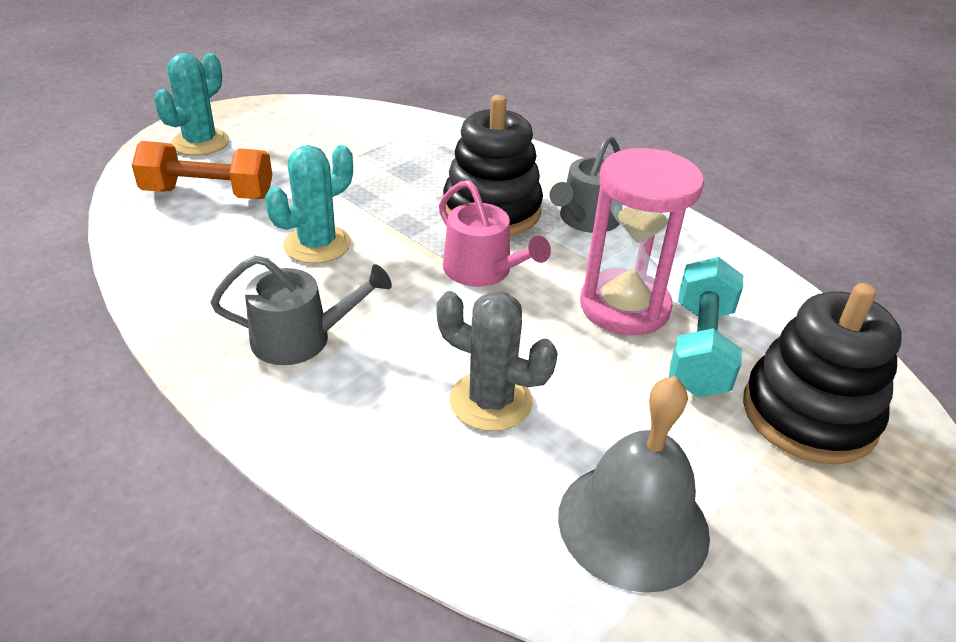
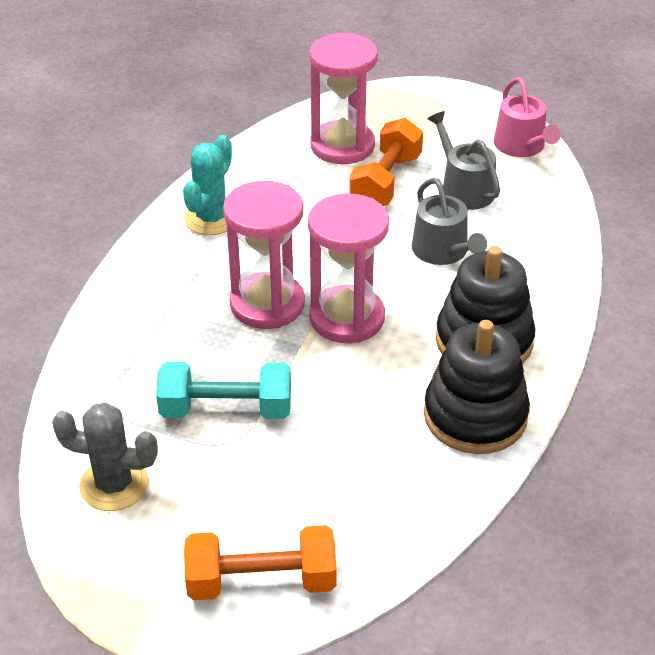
grey bell: 1 -> 0
orange dumbbell: 1 -> 2
pink hourglass: 1 -> 3
turquoise cactus: 2 -> 1

